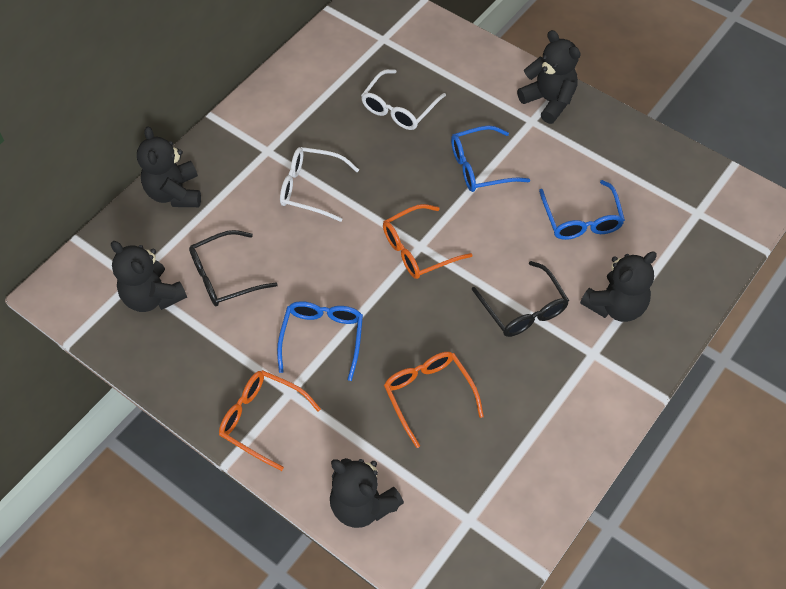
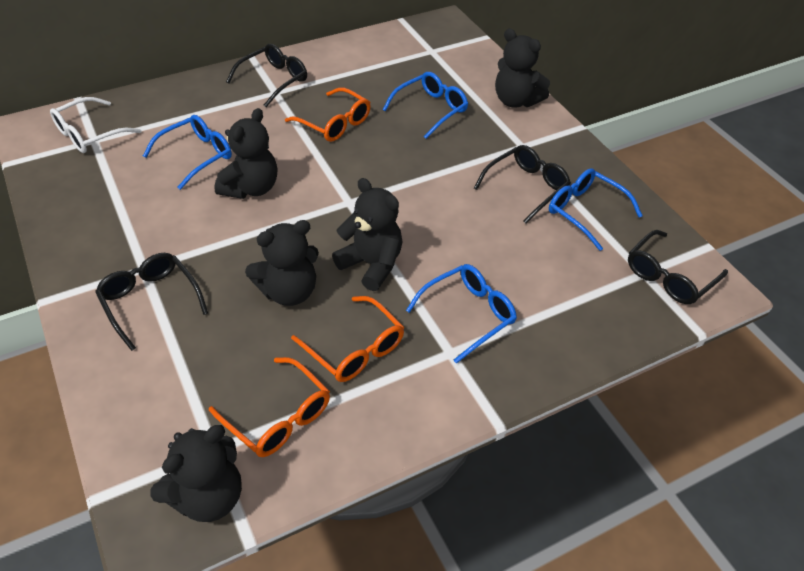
black glasses: 2 -> 4
blue glasses: 3 -> 4
white glasses: 2 -> 1

